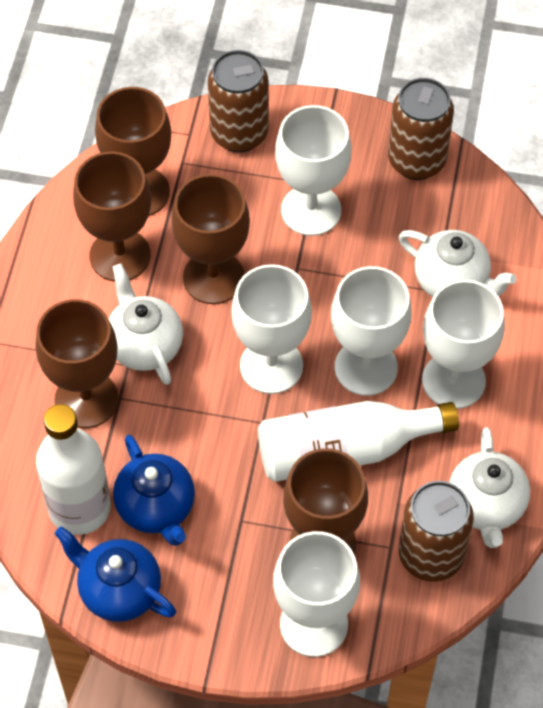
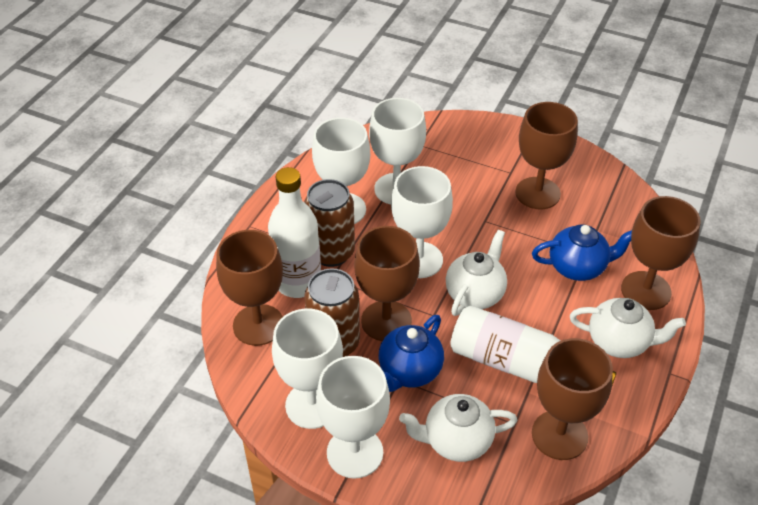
brown can: 3 -> 2

